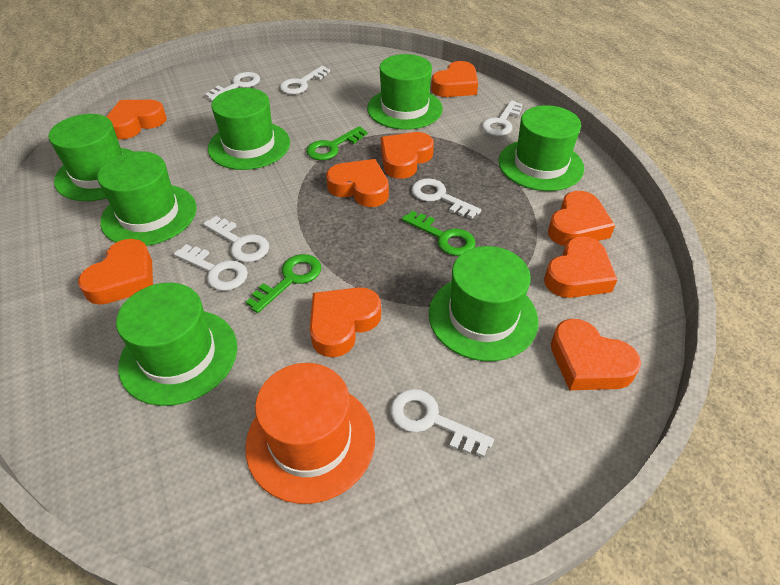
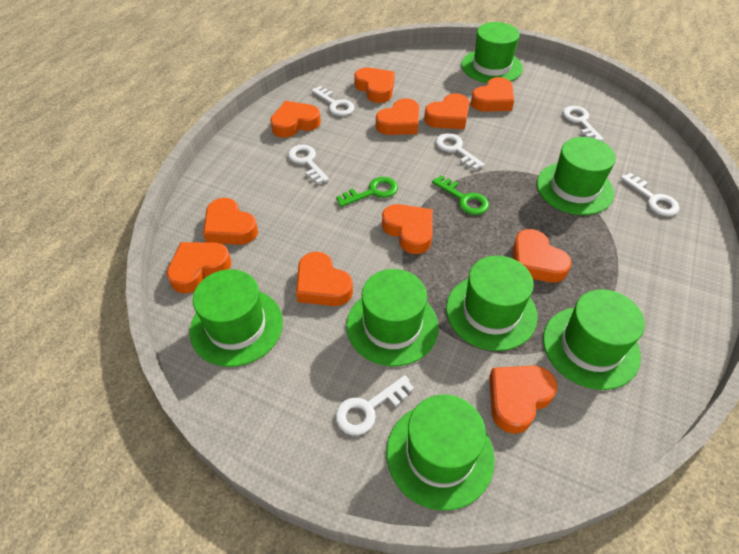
green key: 3 -> 2
orange hat: 1 -> 0
orange heart: 9 -> 11
white key: 7 -> 6

